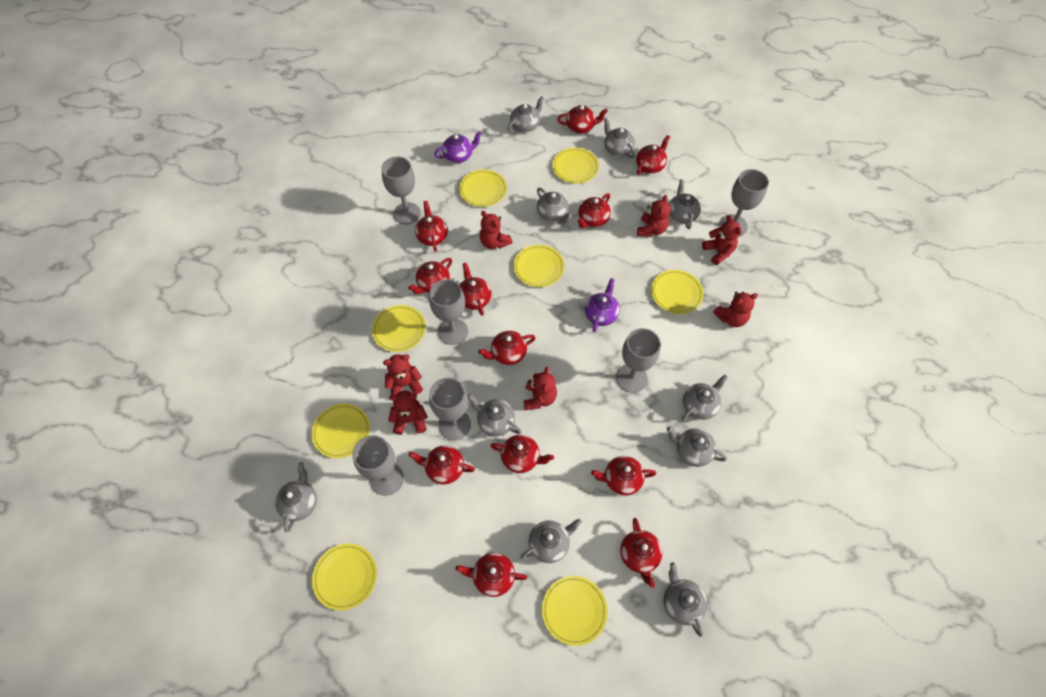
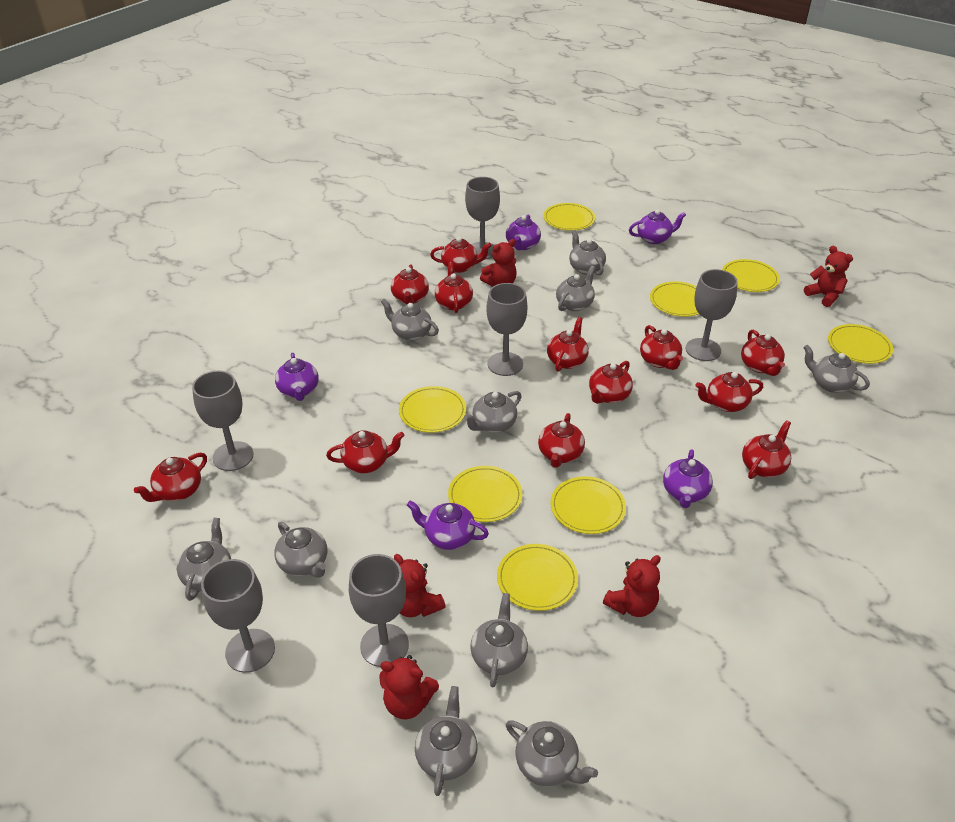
purple teapot: 2 -> 5
red teddy bear: 7 -> 5

